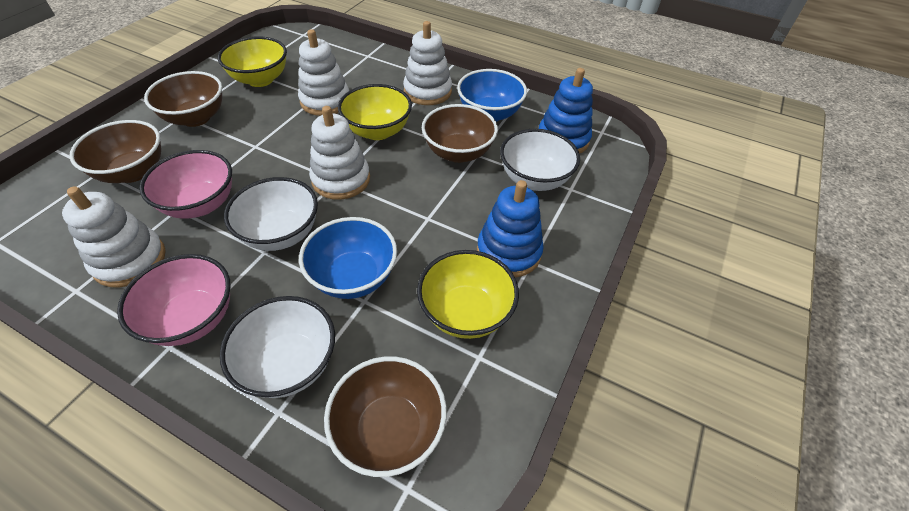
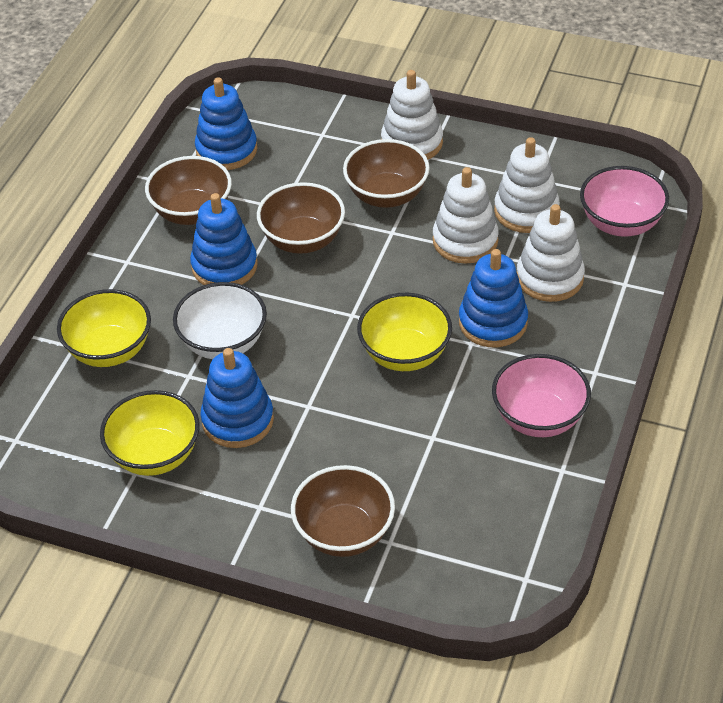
blue bowl: 2 -> 0
blue stacking toy: 2 -> 4
white bowl: 3 -> 1

